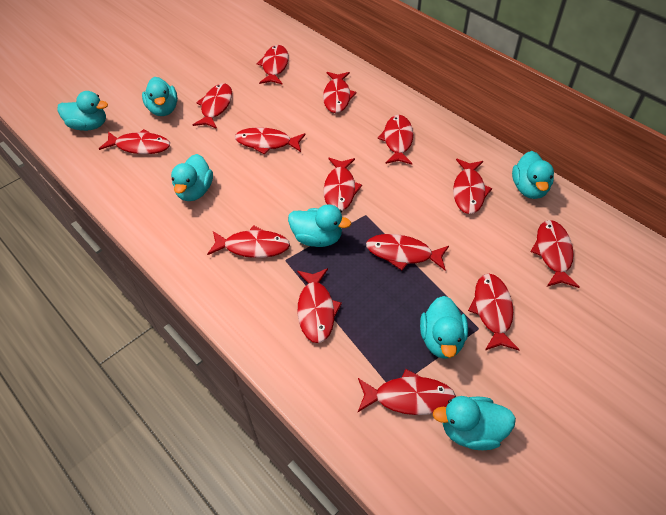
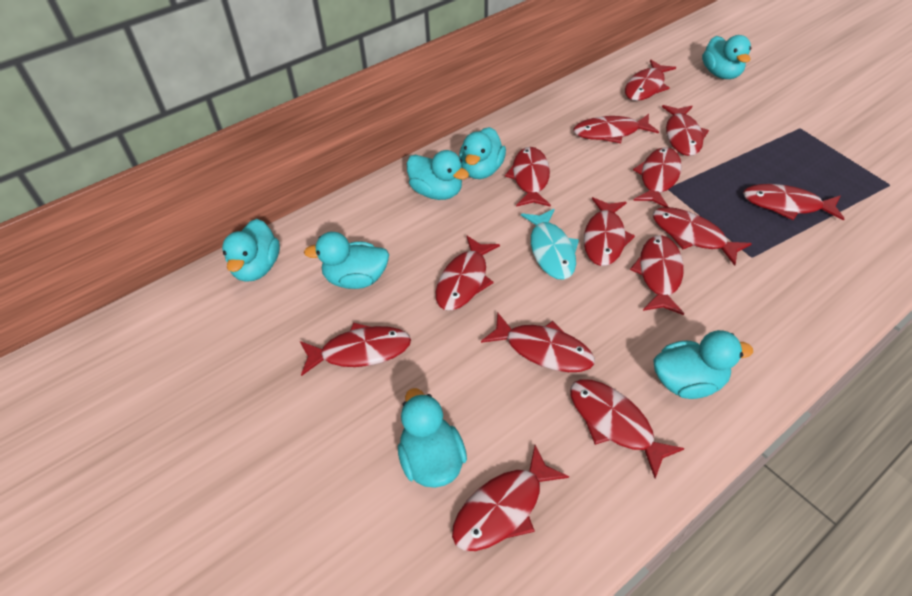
turquoise fish: 0 -> 1

